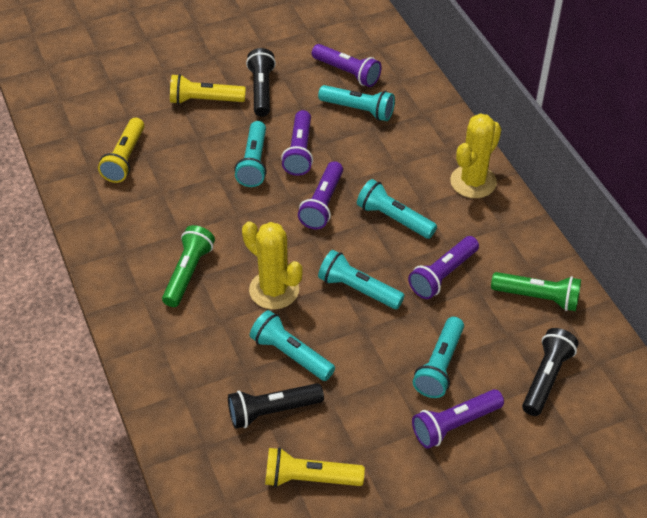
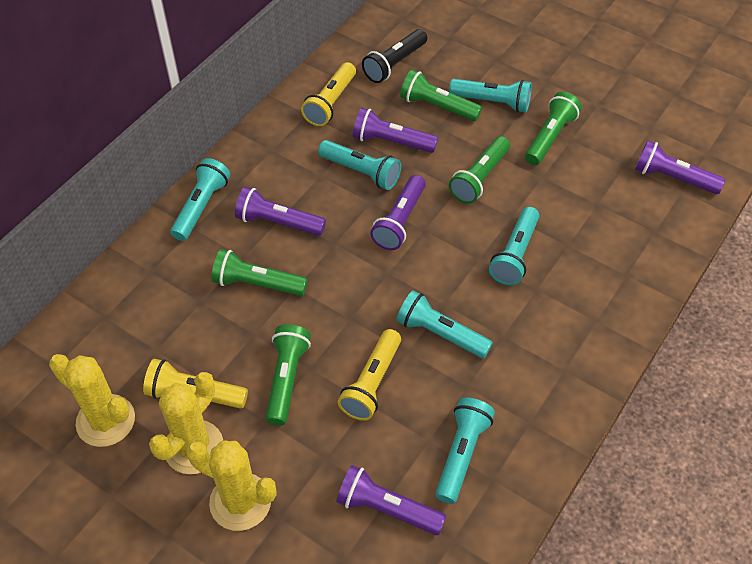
black flashlight: 3 -> 1
green flashlight: 2 -> 5
yellow cactus: 2 -> 3

